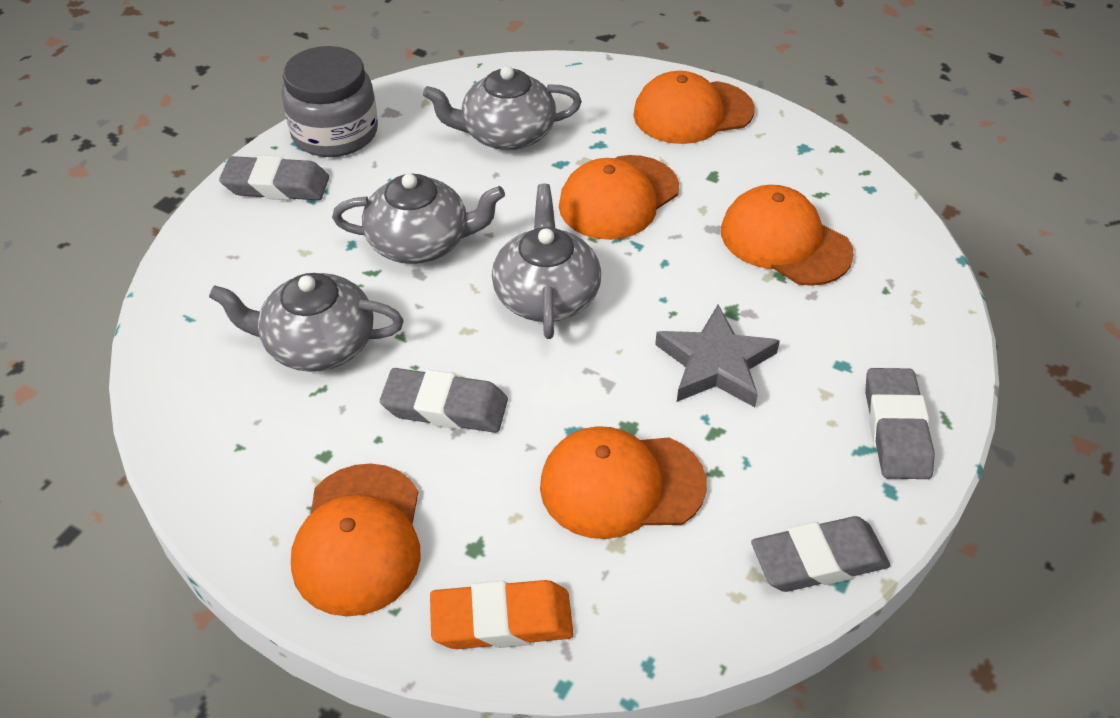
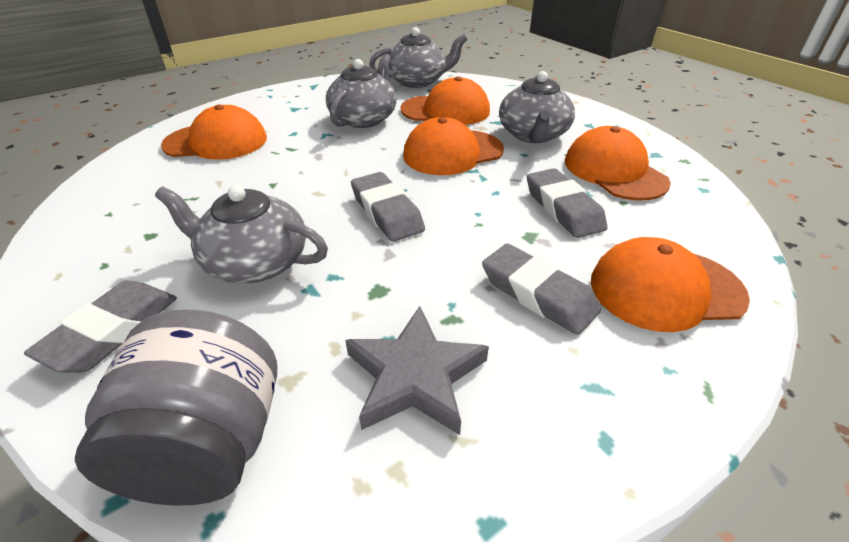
orange eraser: 1 -> 0

